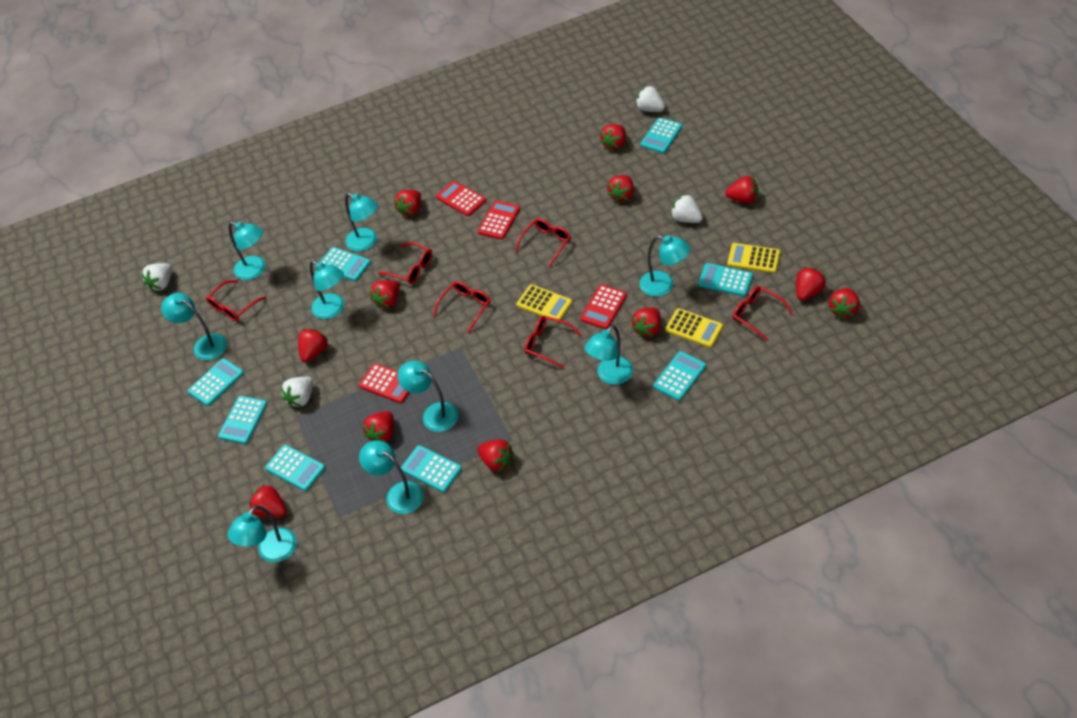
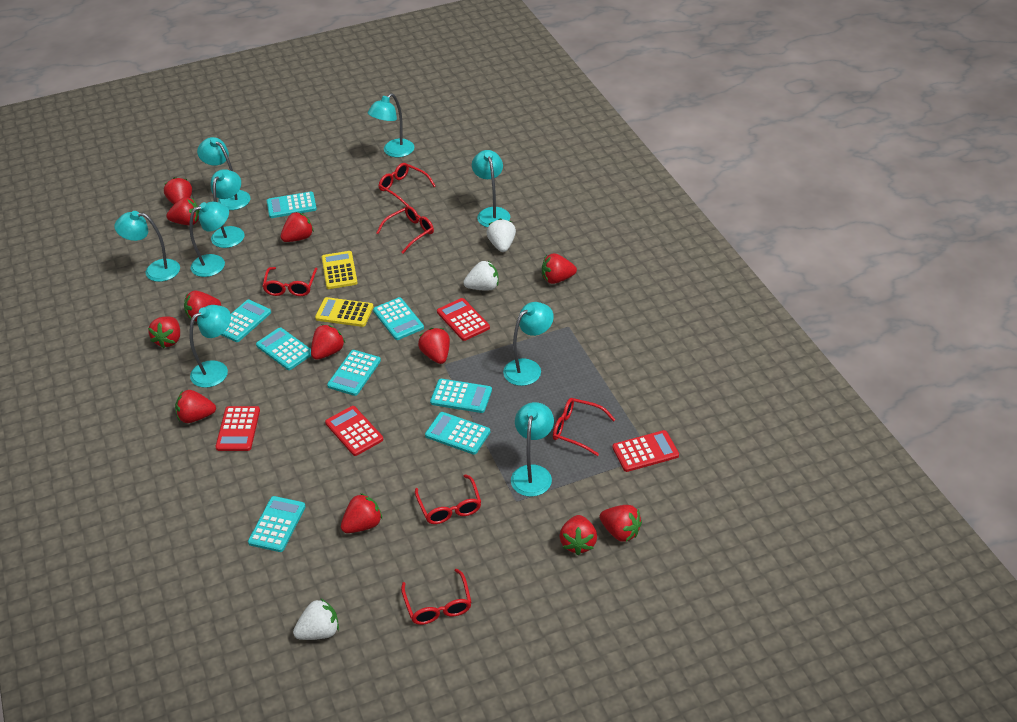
white strawberry: 4 -> 3
yellow calculator: 3 -> 2

